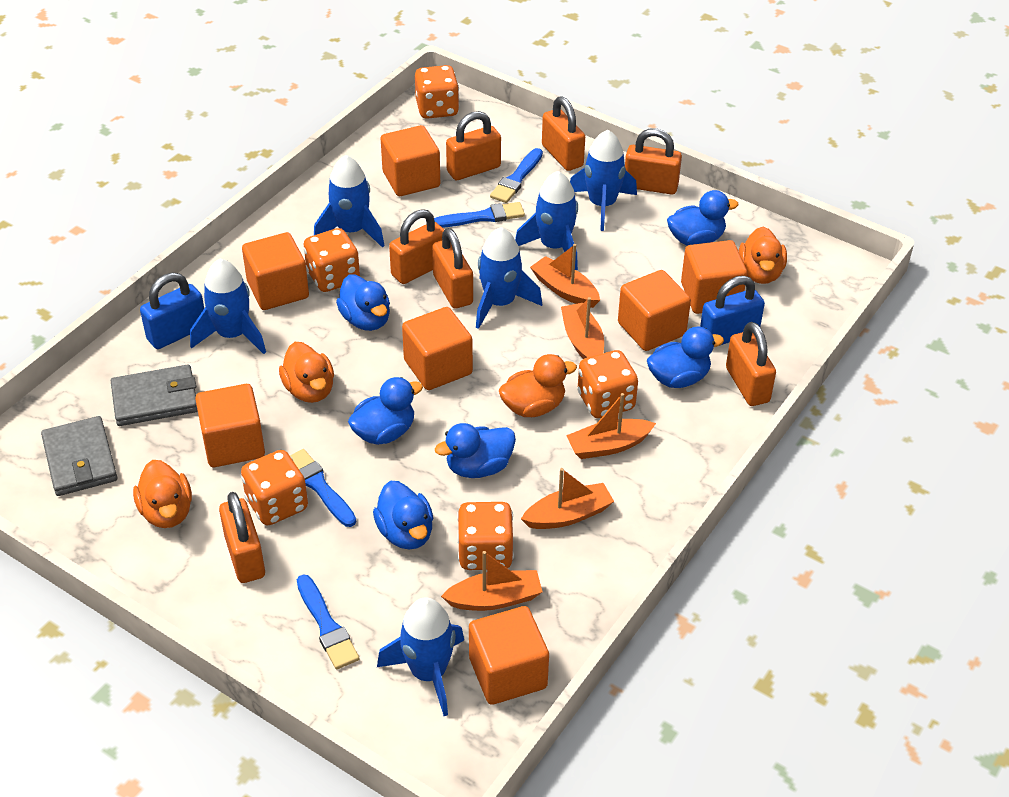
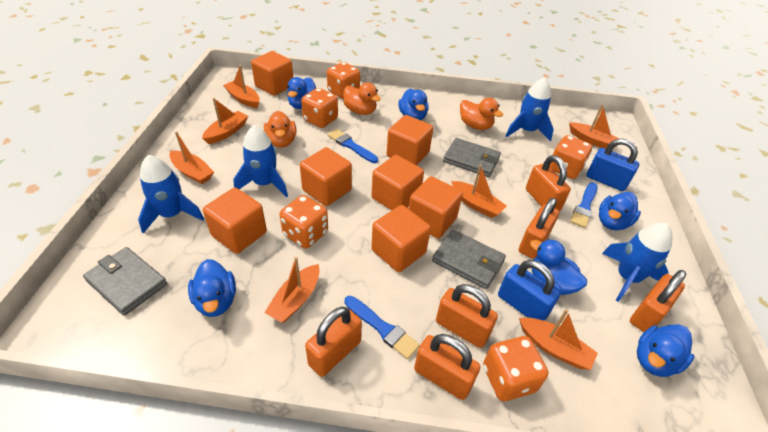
blue brush: 4 -> 3
blue rocket: 6 -> 4
grey wallet: 2 -> 3
orange boat: 5 -> 7
orange duck: 4 -> 3
orange padlock: 7 -> 6

